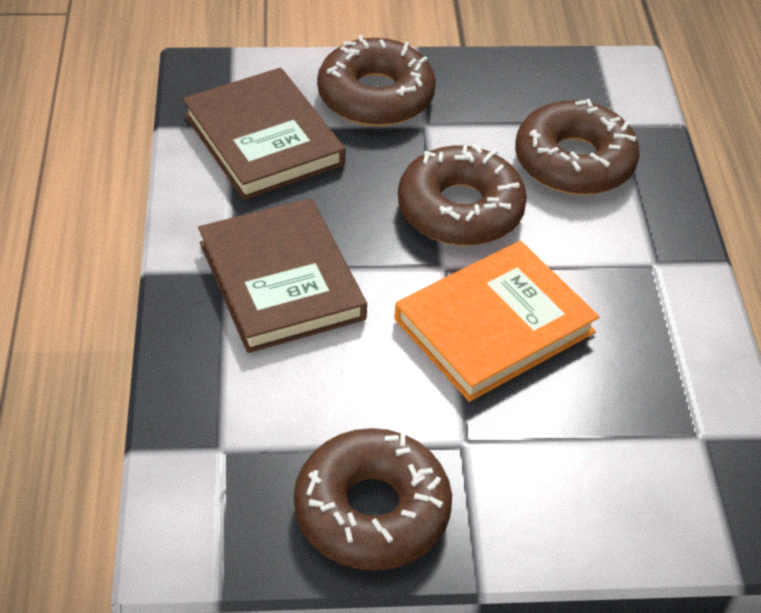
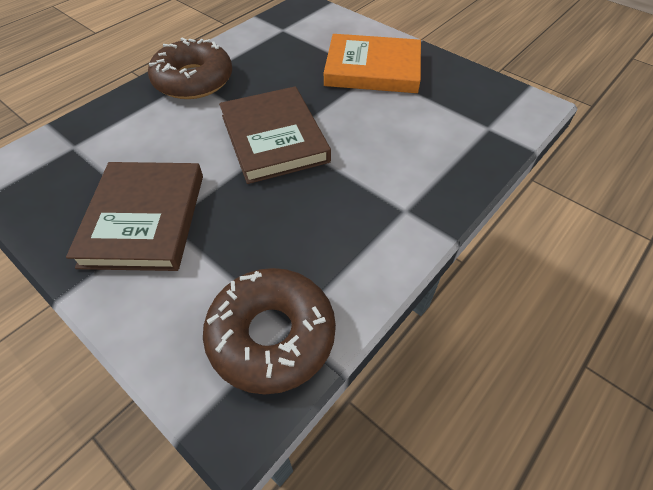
brown donut: 4 -> 2

